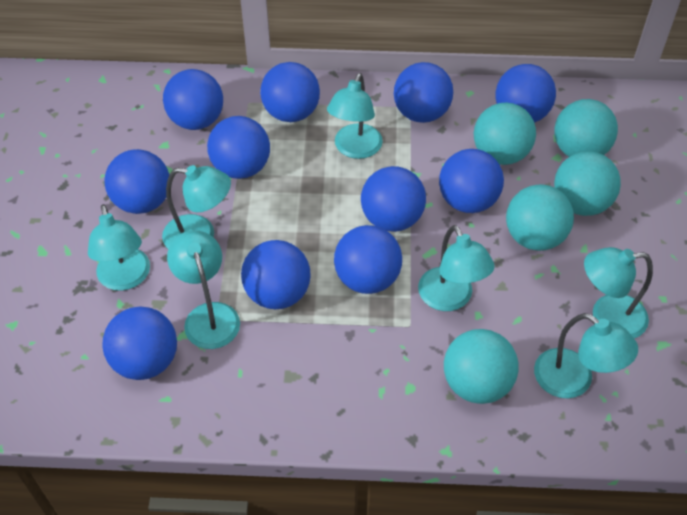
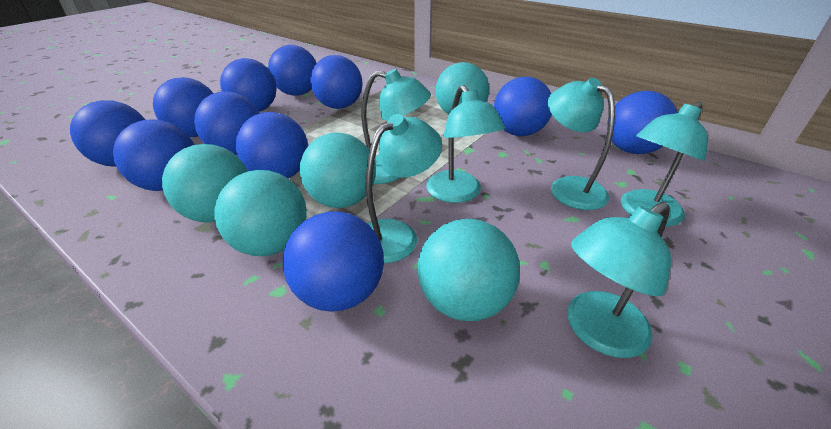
turquoise lamp: 7 -> 6

